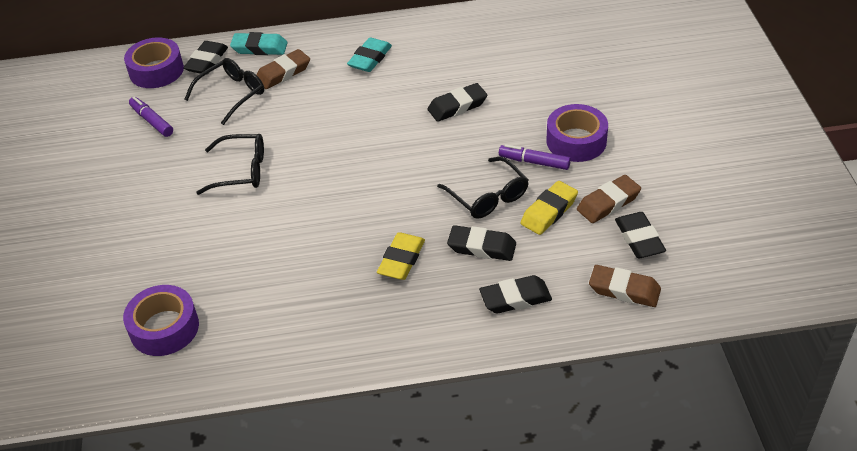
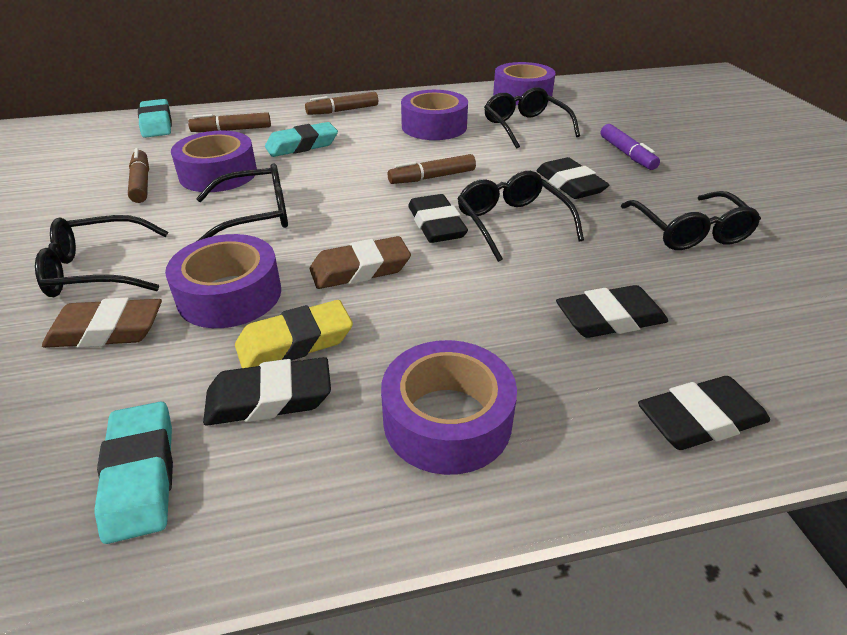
black glasses: 3 -> 5
brown eraser: 3 -> 2
brown marker: 0 -> 4
purple marker: 2 -> 1
purple tape: 3 -> 5
turquoise eraser: 2 -> 3
yellow eraser: 2 -> 1

